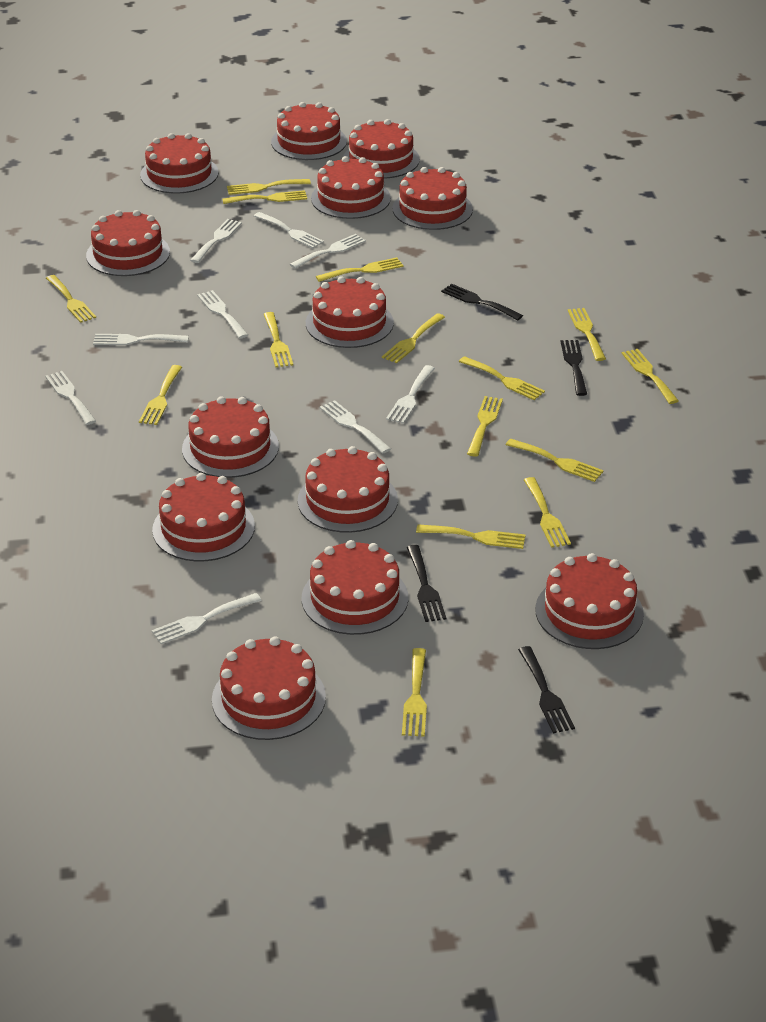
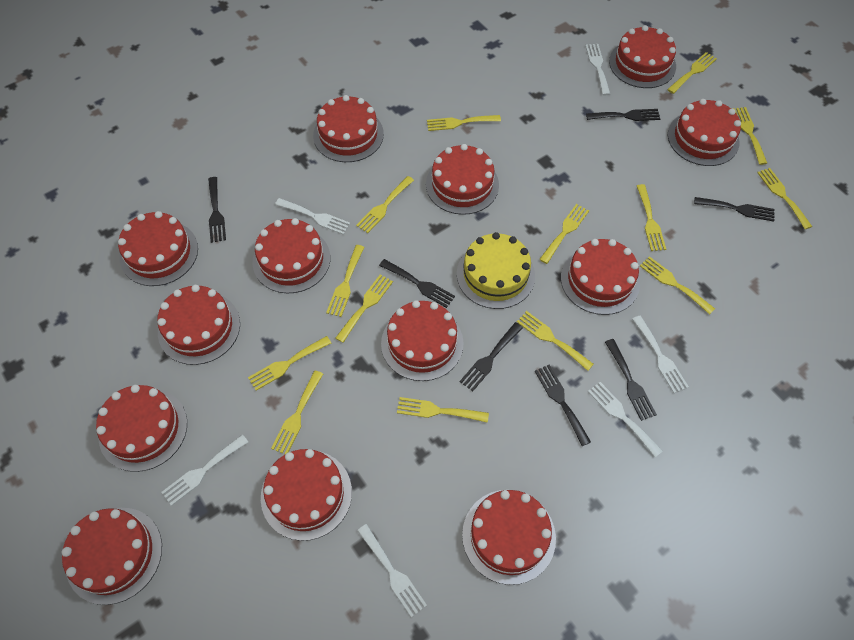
black fork: 4 -> 7
white fork: 9 -> 6
yellow cake: 0 -> 1
yellow fork: 15 -> 14

